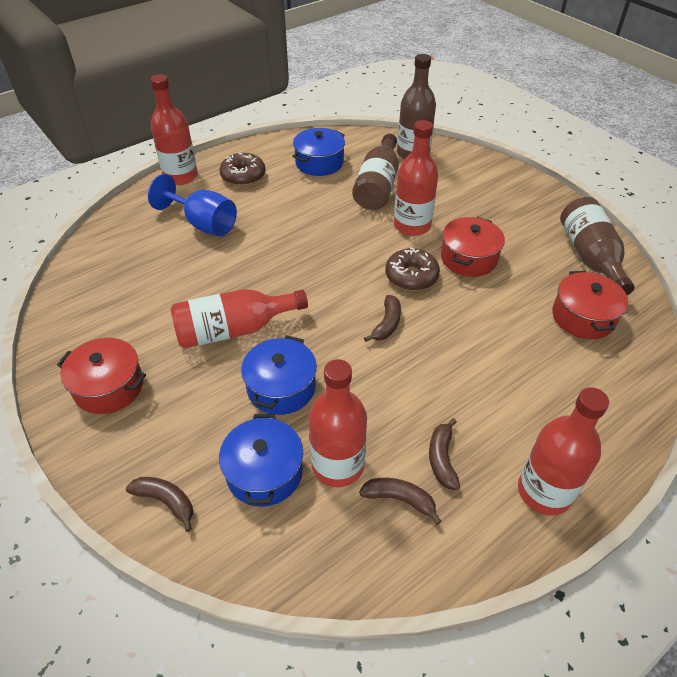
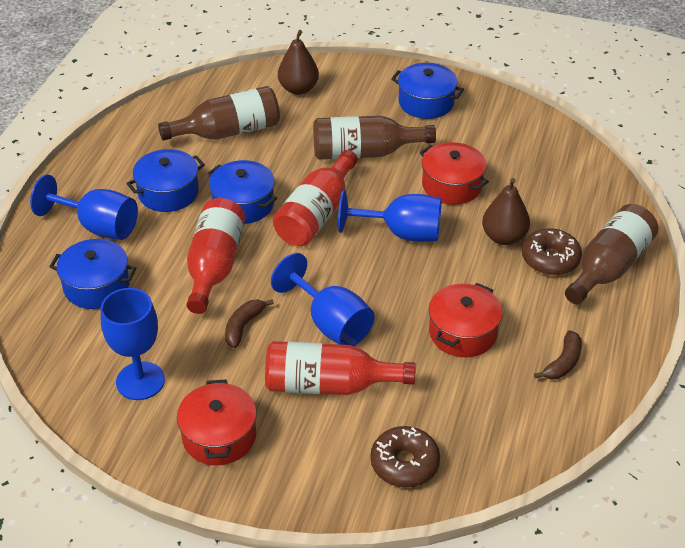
blue goblet: 1 -> 4
blue pot: 3 -> 4
brown banana: 4 -> 2
brown pear: 0 -> 2
red bottle: 5 -> 3

